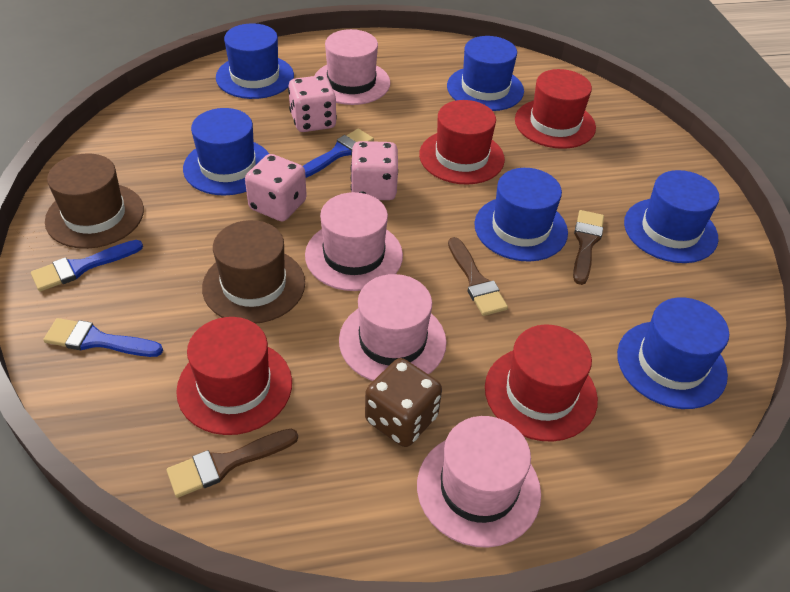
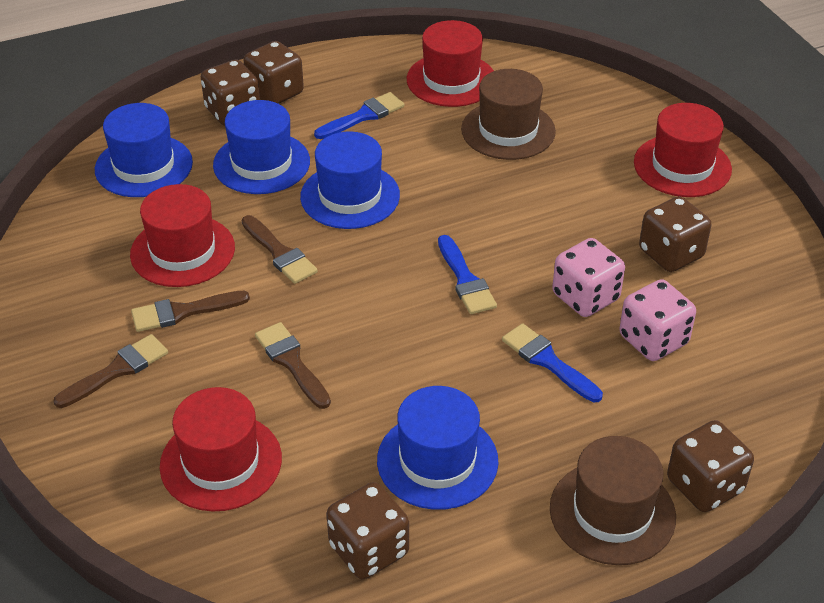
blue hat: 6 -> 4
brown brush: 3 -> 4
brown dice: 1 -> 5
pink dice: 3 -> 2
pink hat: 4 -> 0

